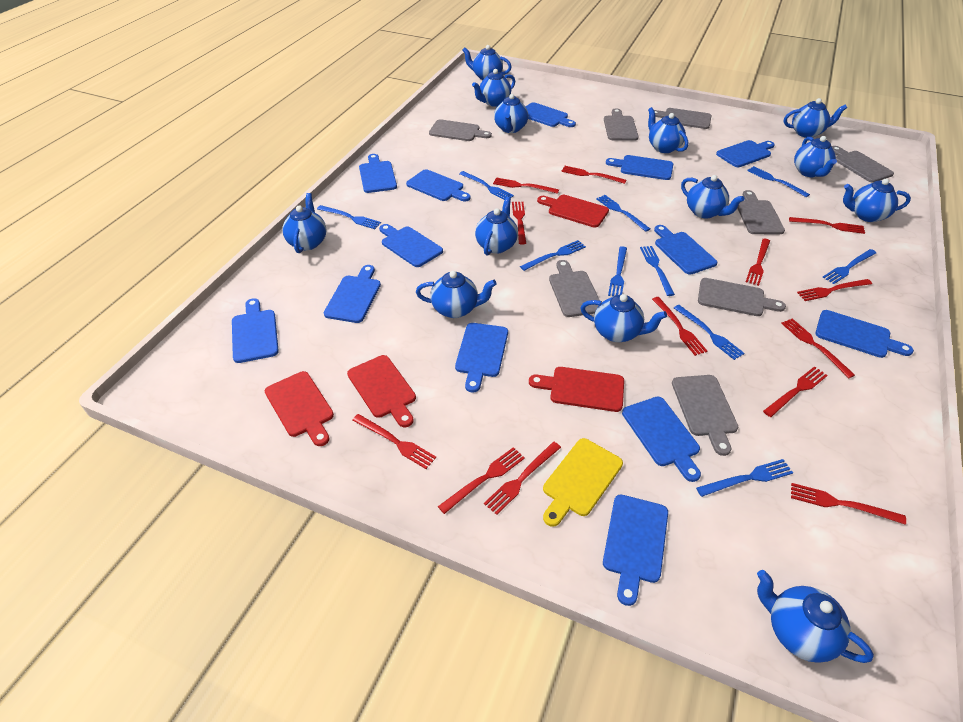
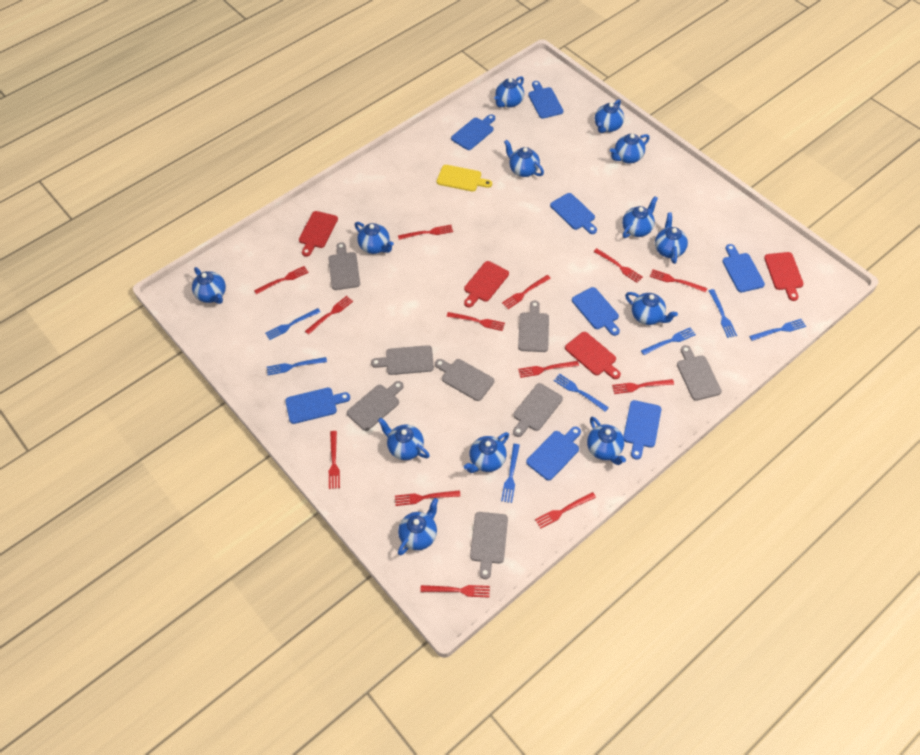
blue cutting board: 13 -> 8
blue fork: 10 -> 7

